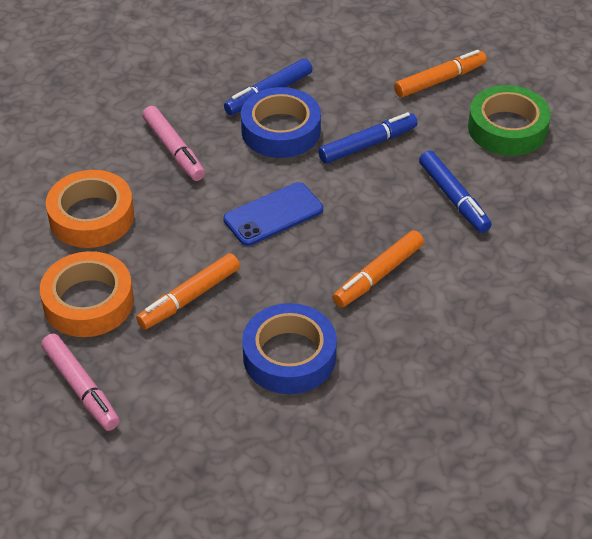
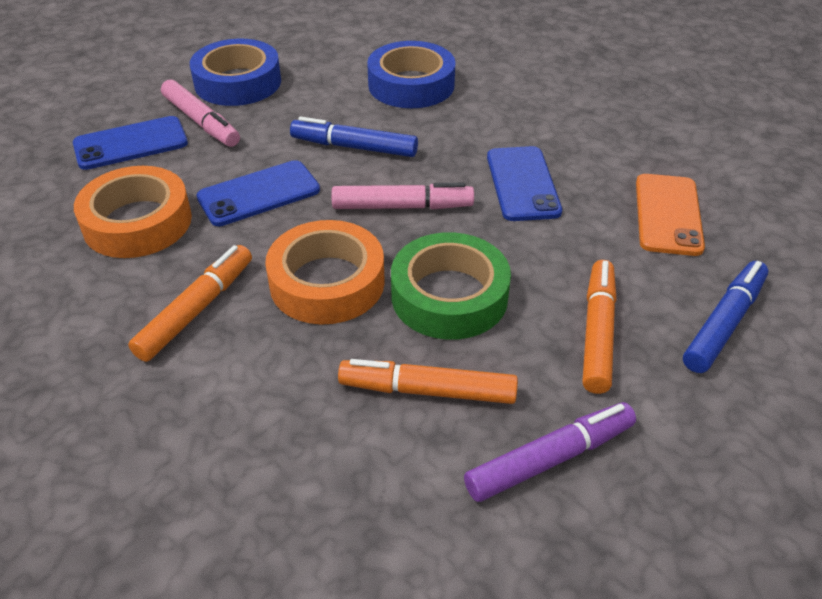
blue marker: 3 -> 2
blue phone: 1 -> 3
orange phone: 0 -> 1
purple marker: 0 -> 1

